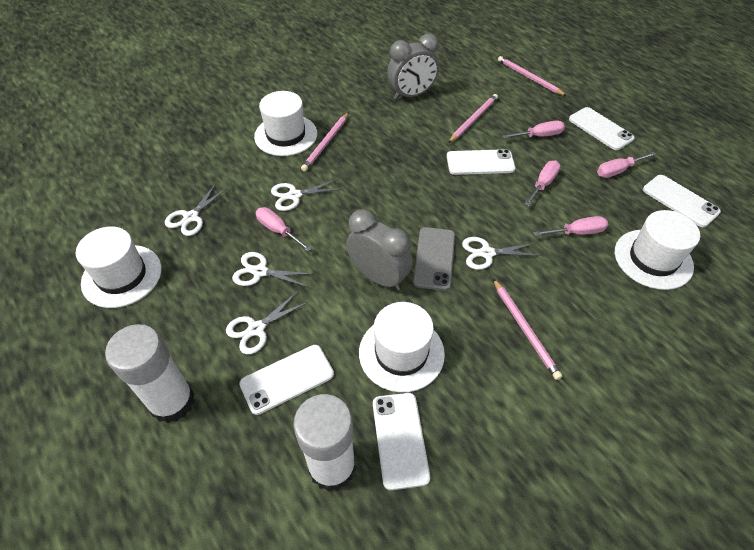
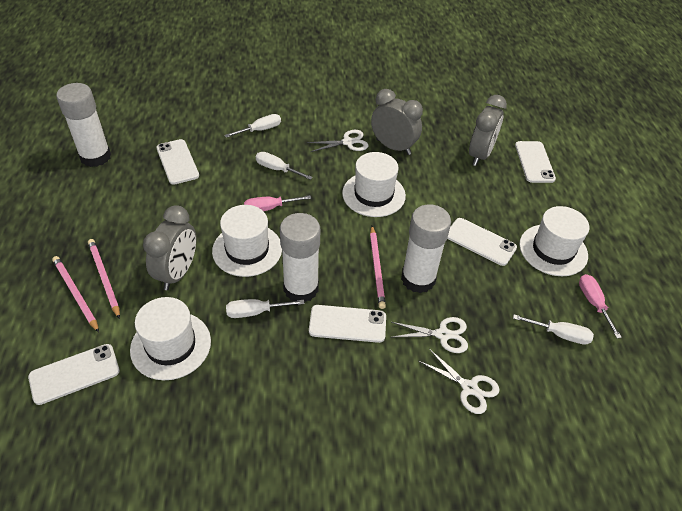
grey clock: 2 -> 3
grey phone: 1 -> 0
pink pencil: 4 -> 3
pink screwdriver: 5 -> 2
white glue stick: 2 -> 3
white scissors: 5 -> 3
white screwdriver: 0 -> 4

